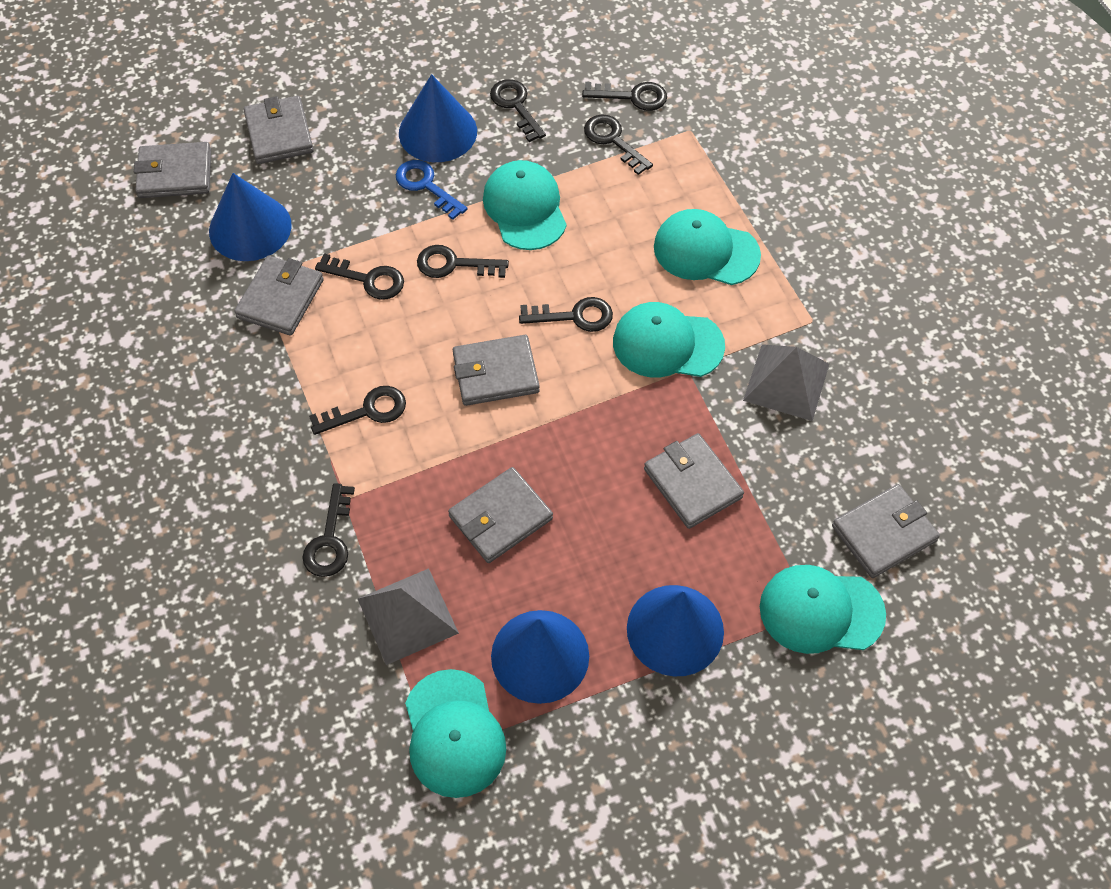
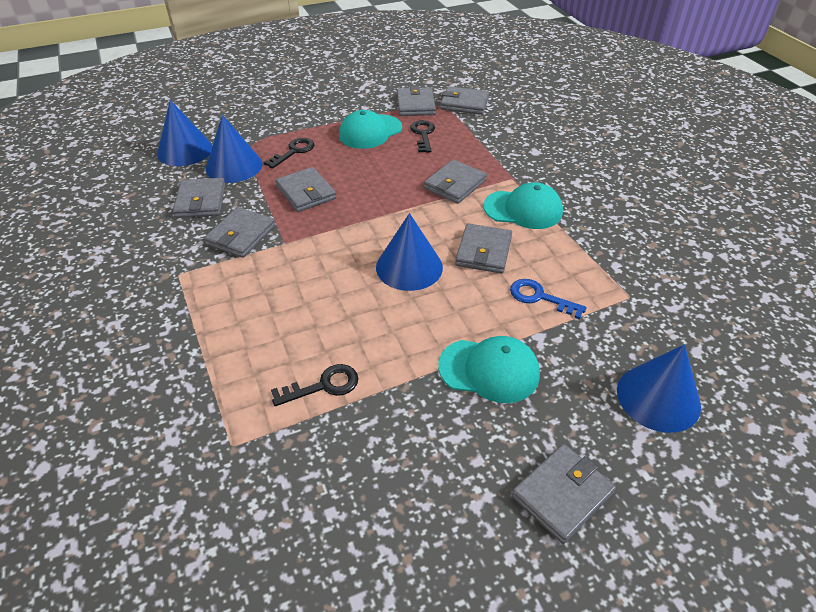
black key: 8 -> 3
grey pyramid: 2 -> 0
grey wallet: 7 -> 8
turquoise cap: 5 -> 3

